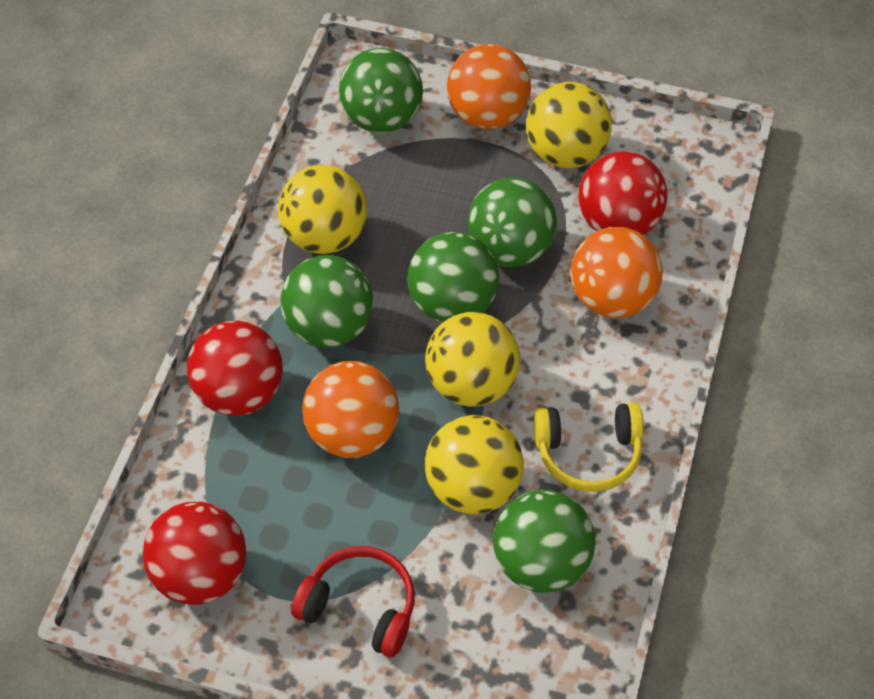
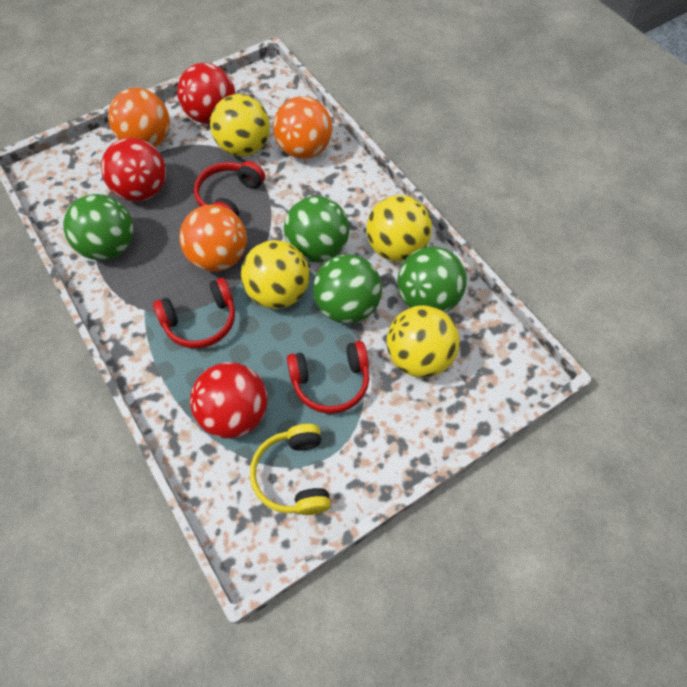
green ball: 5 -> 4
red headphones: 1 -> 3

